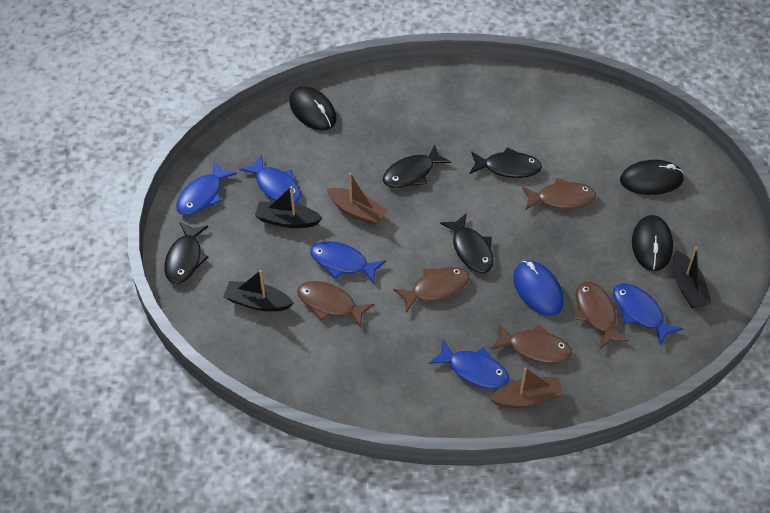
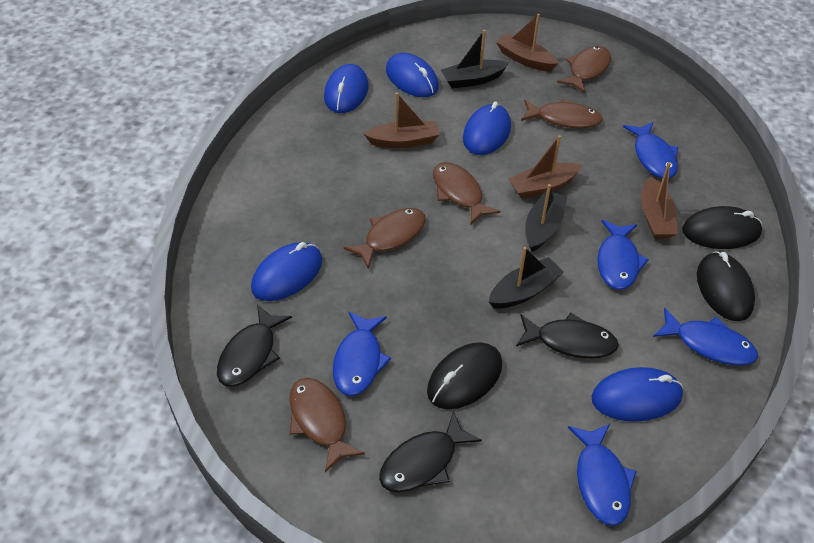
black fish: 4 -> 3
blue mouse: 1 -> 5
brown boat: 2 -> 4

